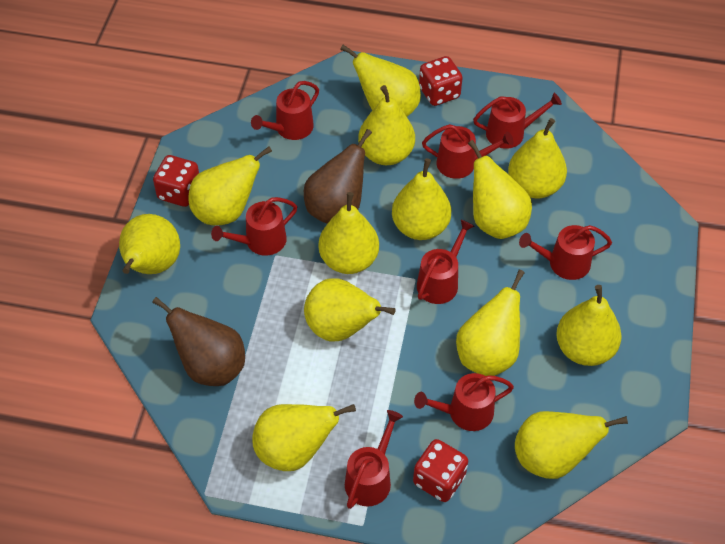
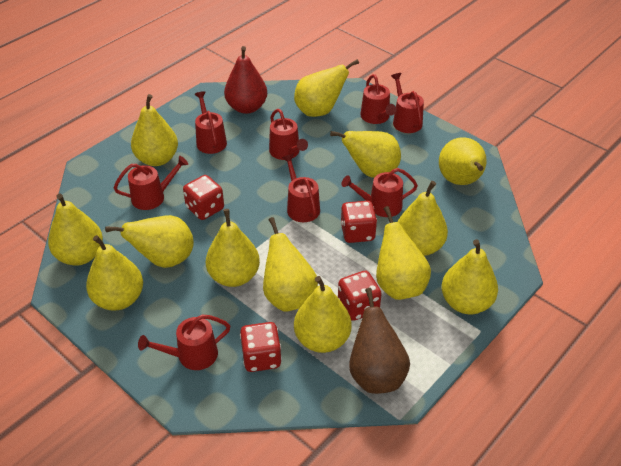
brown pear: 2 -> 1
red dice: 3 -> 4
red pear: 0 -> 1

